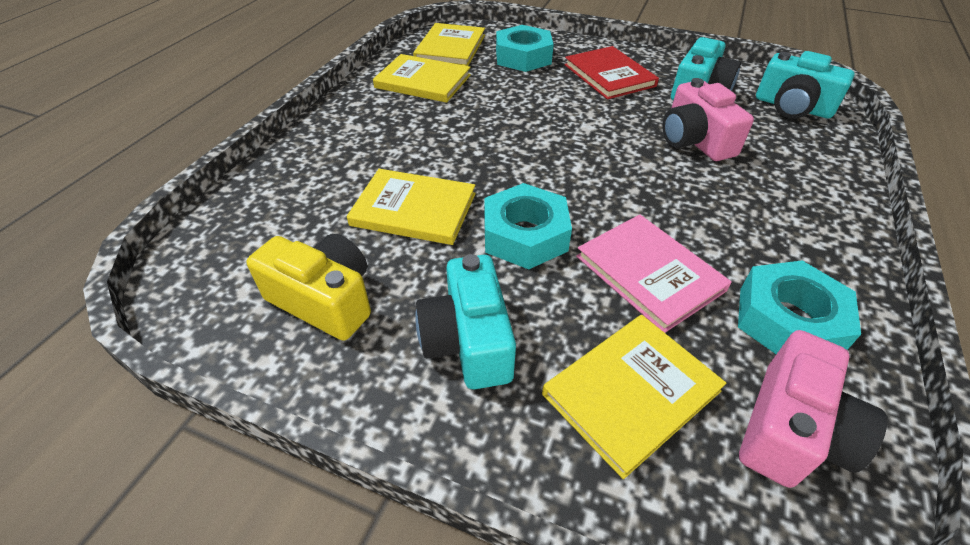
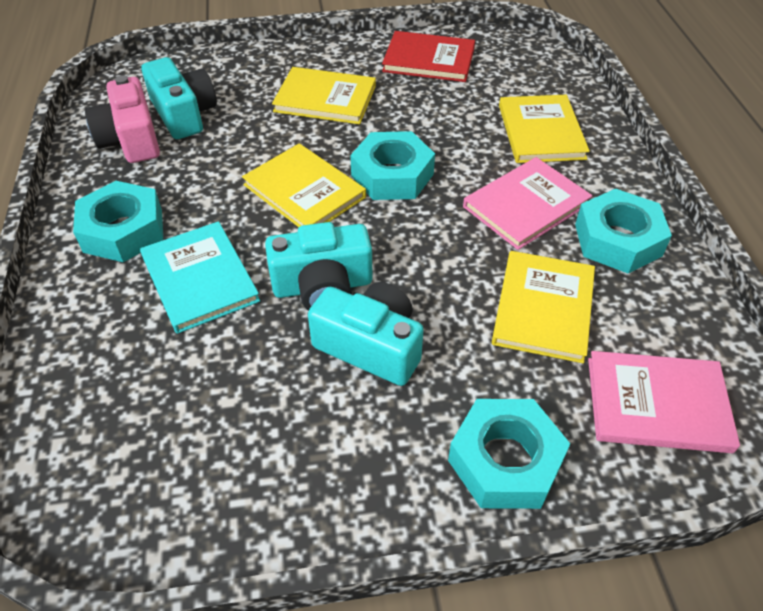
pink book: 1 -> 2
pink camera: 2 -> 1
turquoise book: 0 -> 1
turquoise nut: 3 -> 4
yellow camera: 1 -> 0

